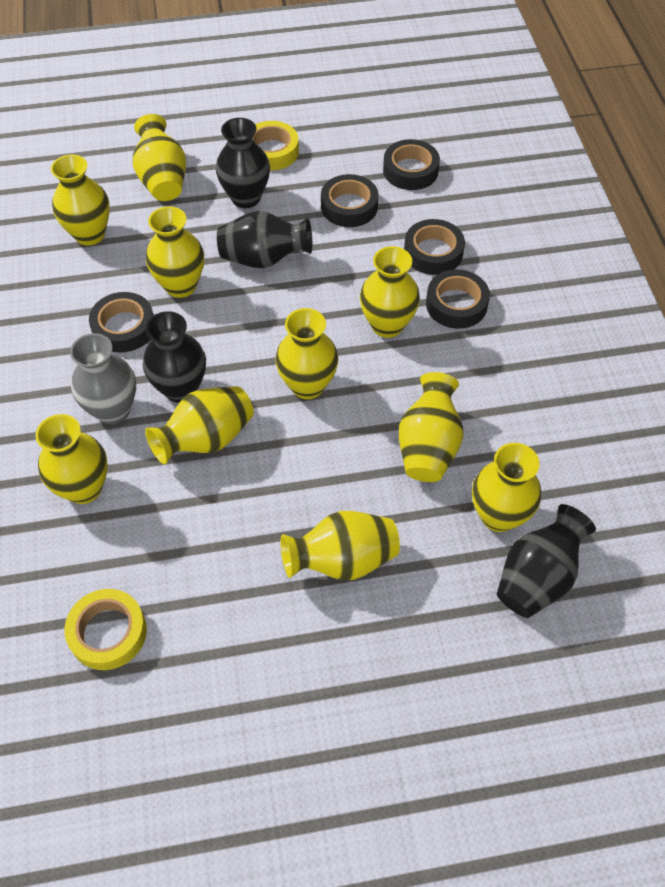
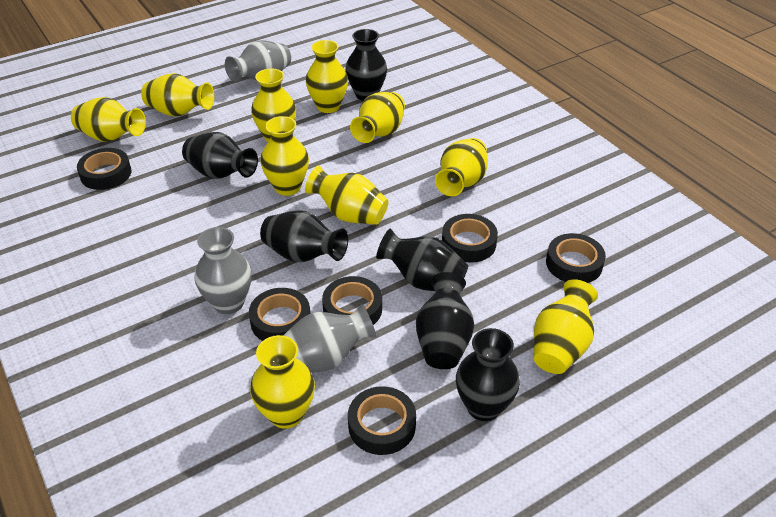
black tape: 5 -> 6
black vase: 4 -> 6
grey vase: 1 -> 3
yellow tape: 2 -> 0

